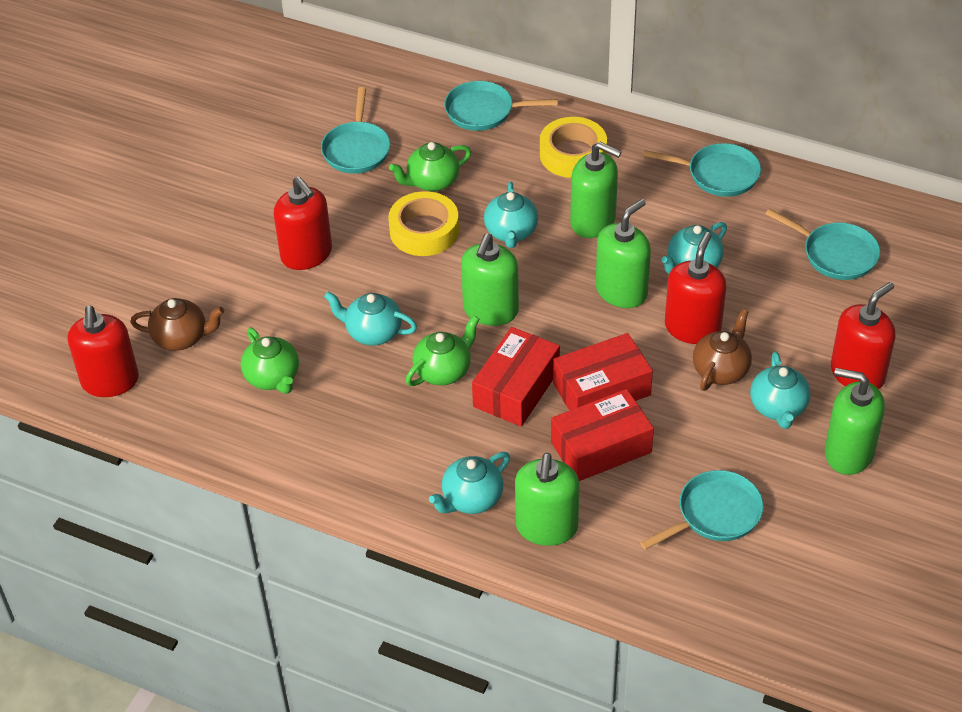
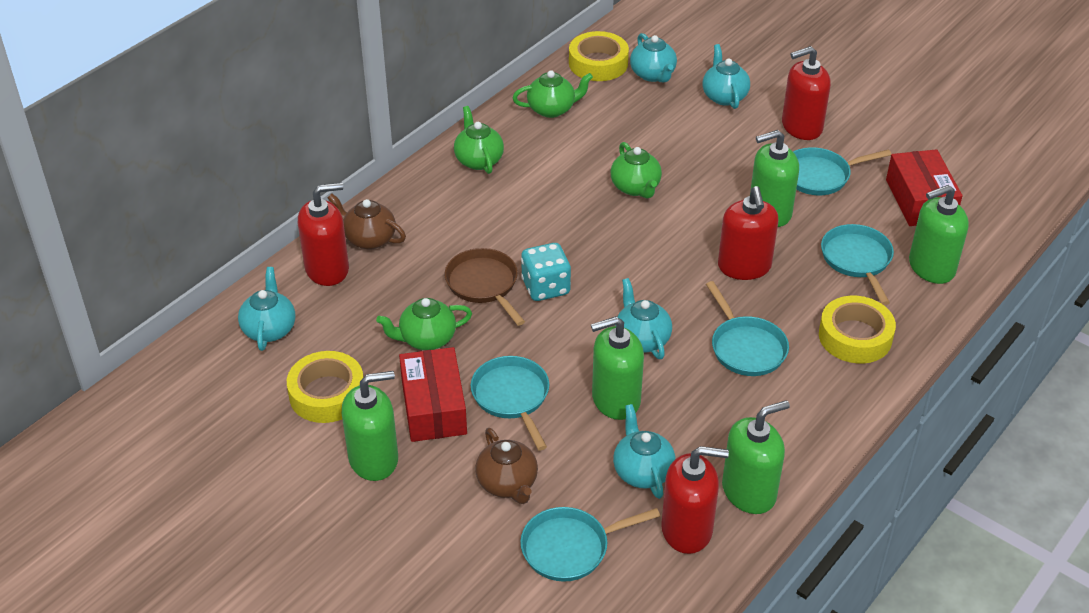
brown pan: 0 -> 1
green teapot: 3 -> 4
red box: 3 -> 2
turquoise dice: 0 -> 1
yellow tape: 2 -> 3

